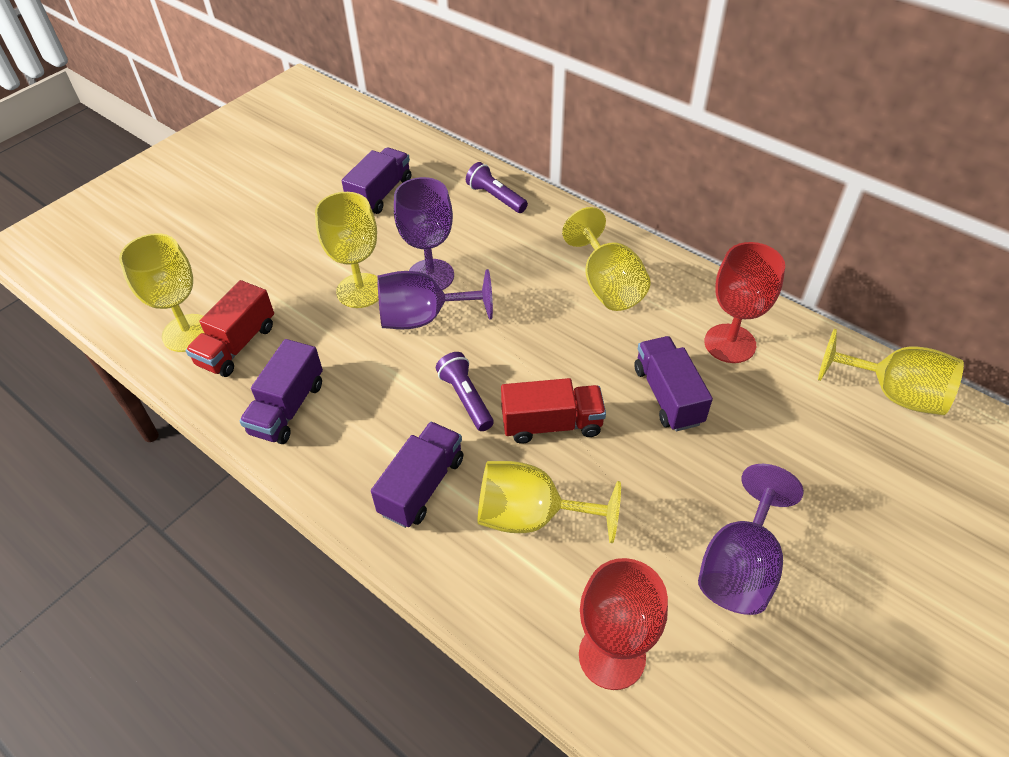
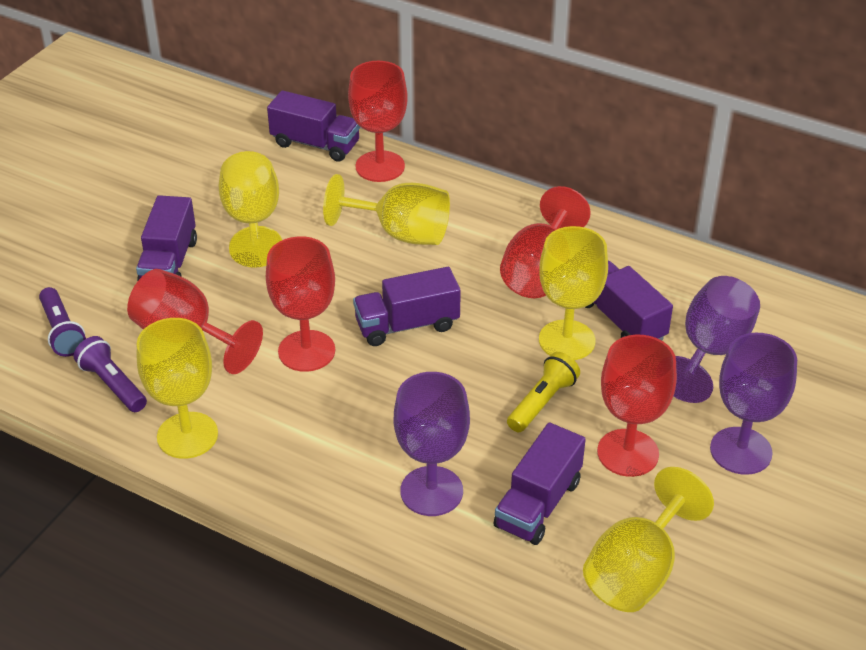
purple truck: 4 -> 5
red goblet: 2 -> 5
red truck: 2 -> 0
yellow flashlight: 0 -> 1

